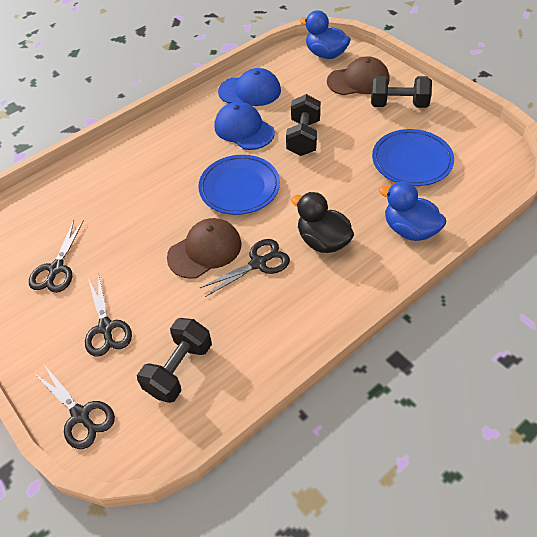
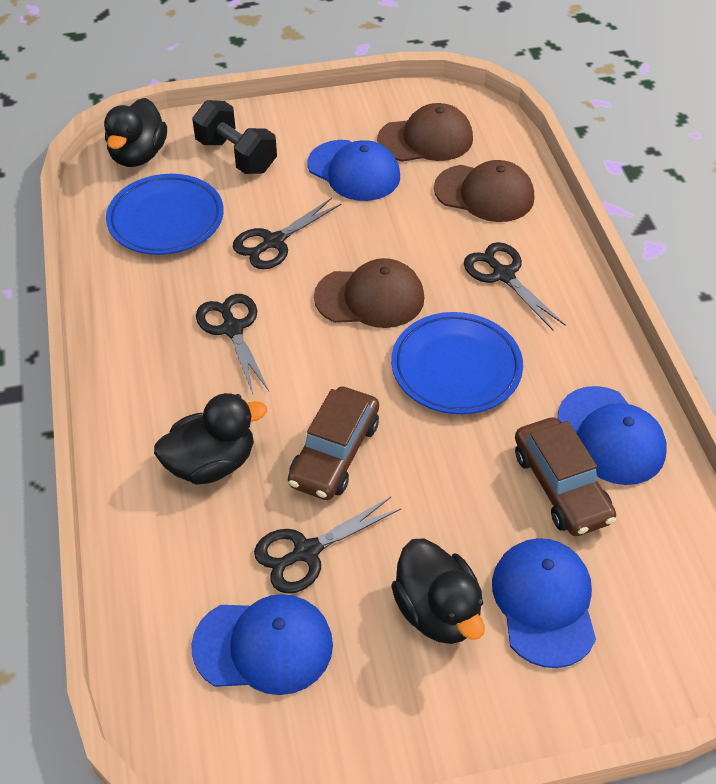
black duck: 1 -> 3
black dumbbell: 3 -> 1
blue cap: 2 -> 4
blue duck: 2 -> 0
brown cap: 2 -> 3
brown car: 0 -> 2

